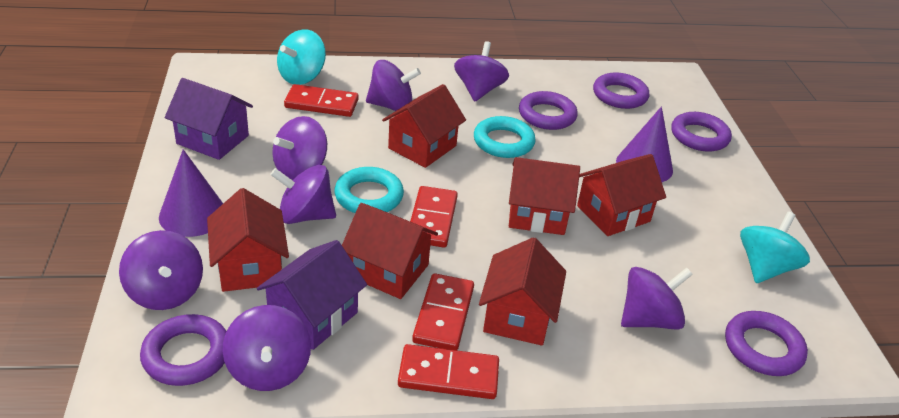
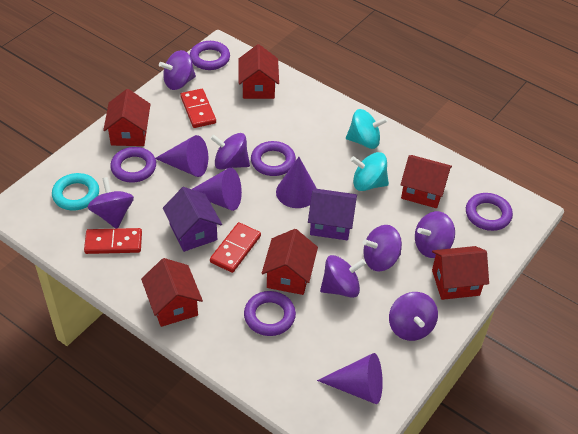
purple cone: 2 -> 4
red domino: 4 -> 3
turquoise ring: 2 -> 1

